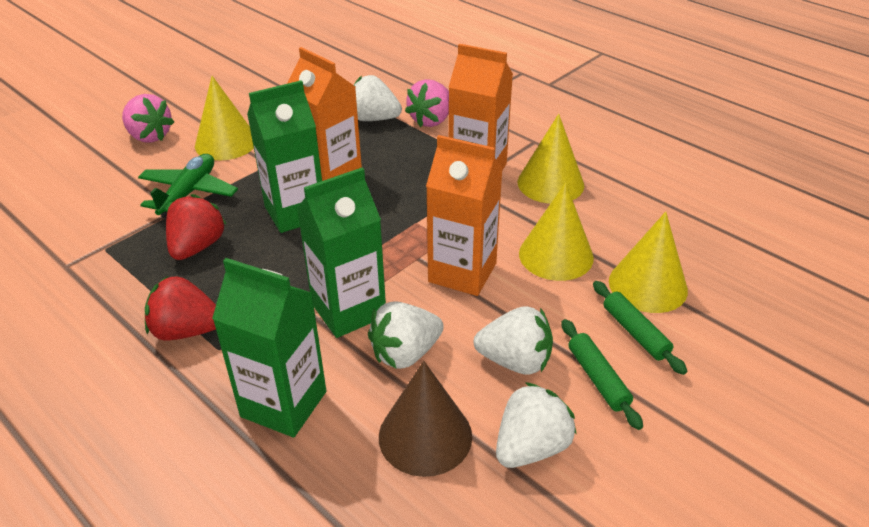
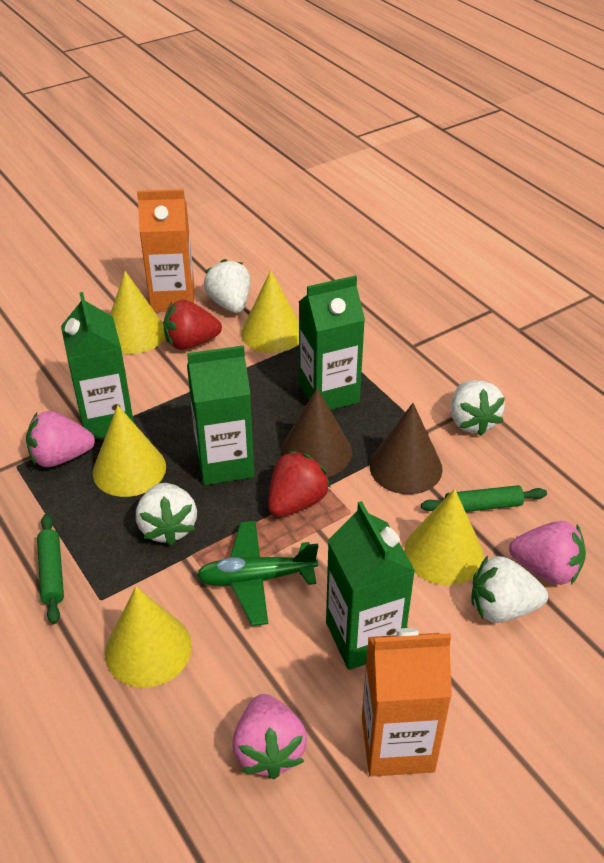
brown cone: 1 -> 2
green carton: 3 -> 4
orange carton: 3 -> 2
pink strawberry: 2 -> 3
yellow cone: 4 -> 5

